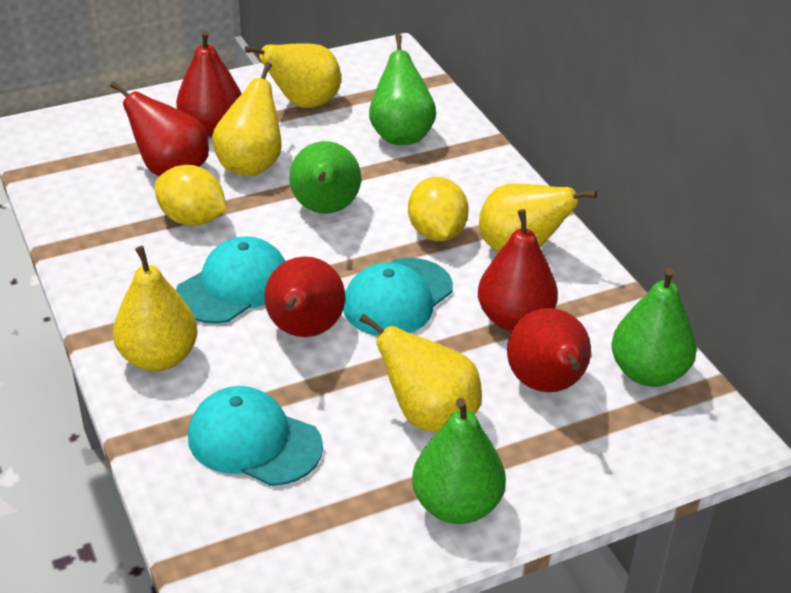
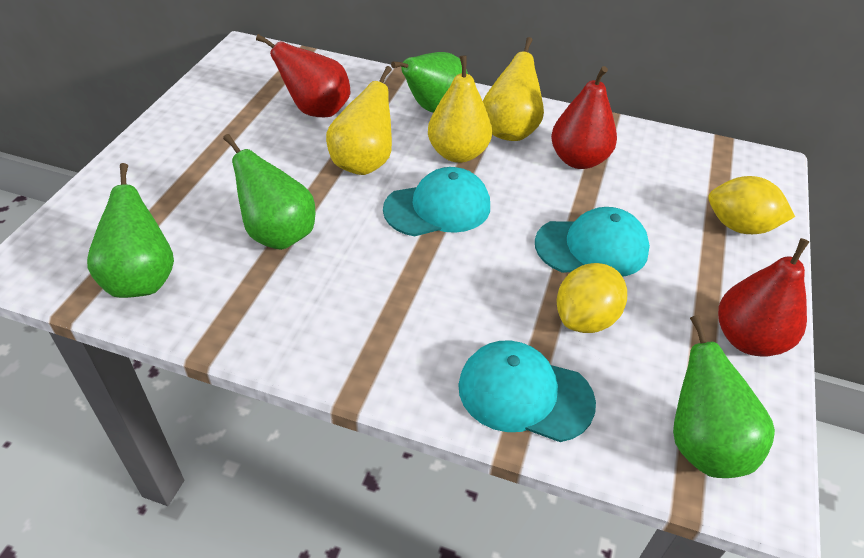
red pear: 5 -> 3
yellow pear: 5 -> 3

